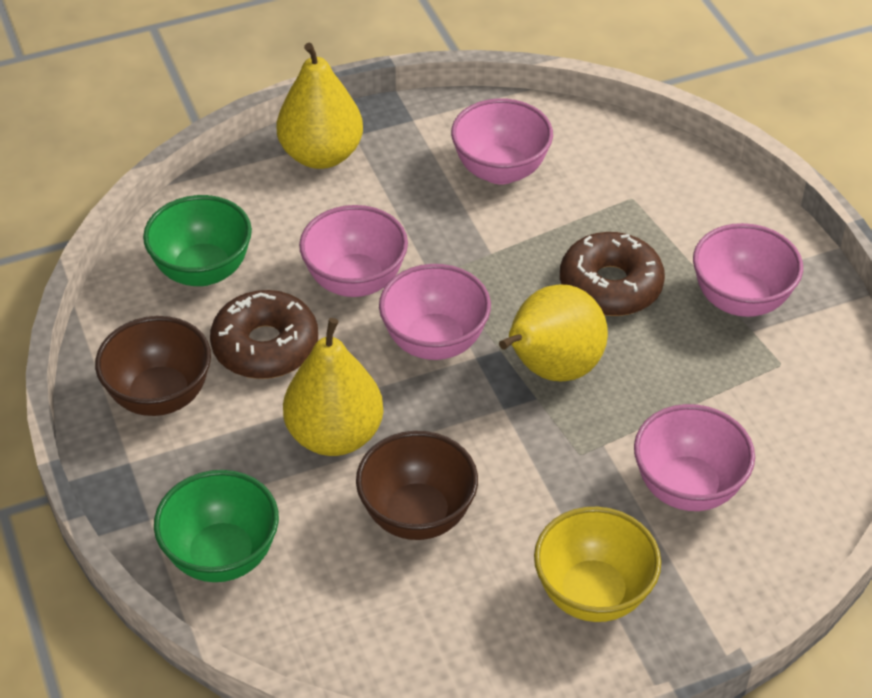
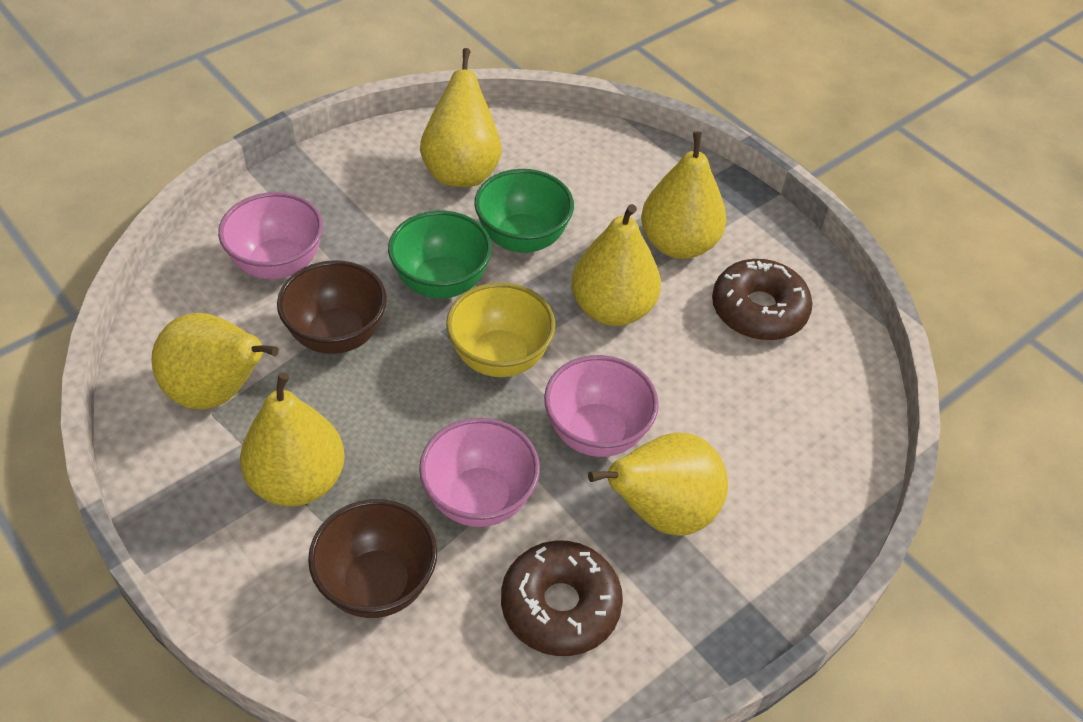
pink bowl: 5 -> 3
yellow pear: 3 -> 6

